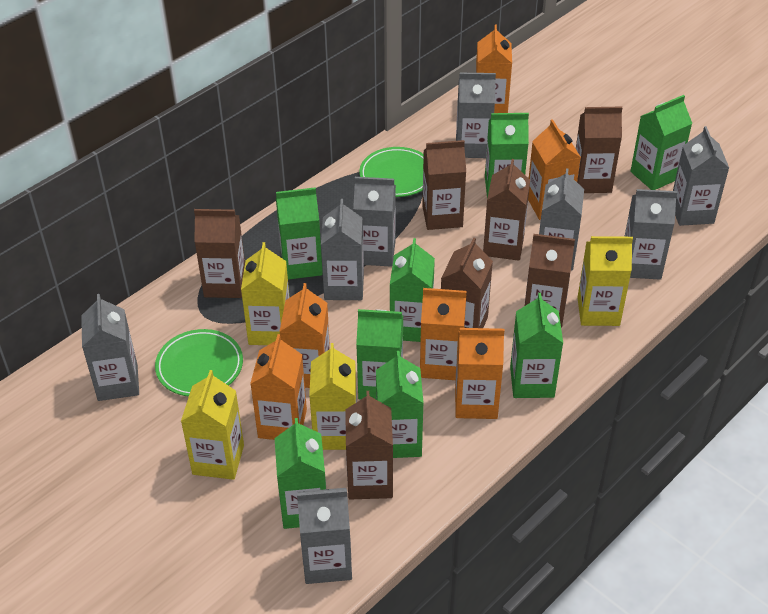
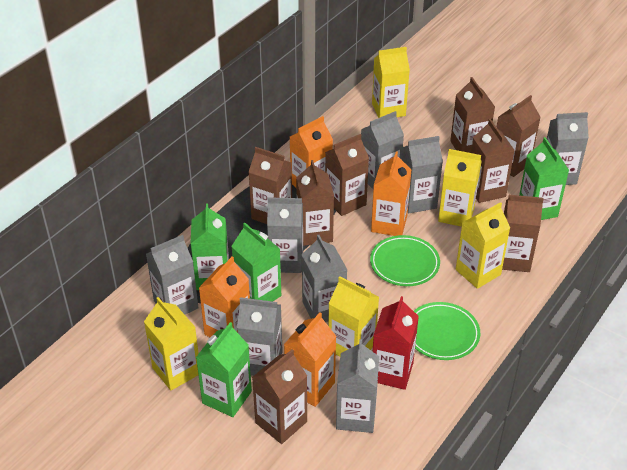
brown carton: 7 -> 8
green carton: 8 -> 4
orange carton: 6 -> 4
red carton: 0 -> 1
yellow carton: 4 -> 5

